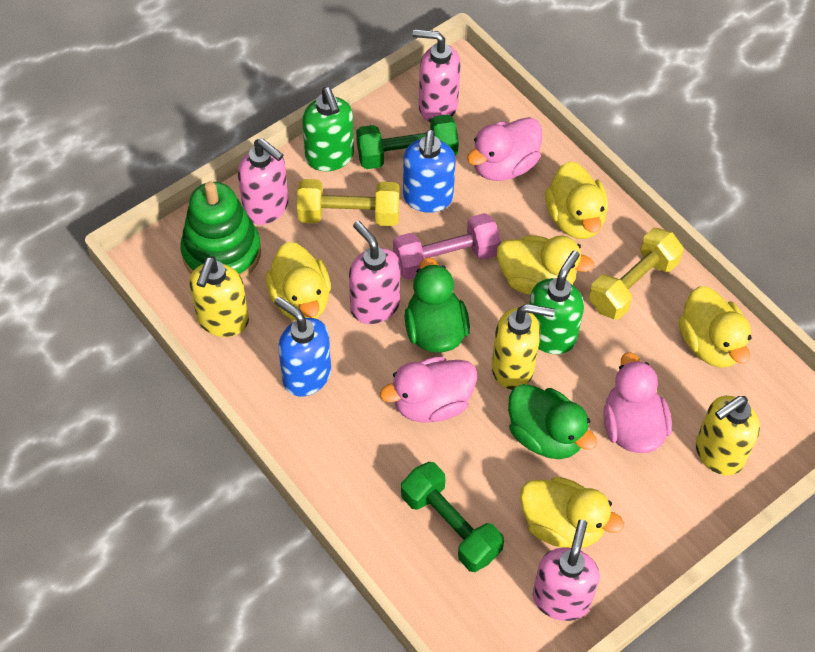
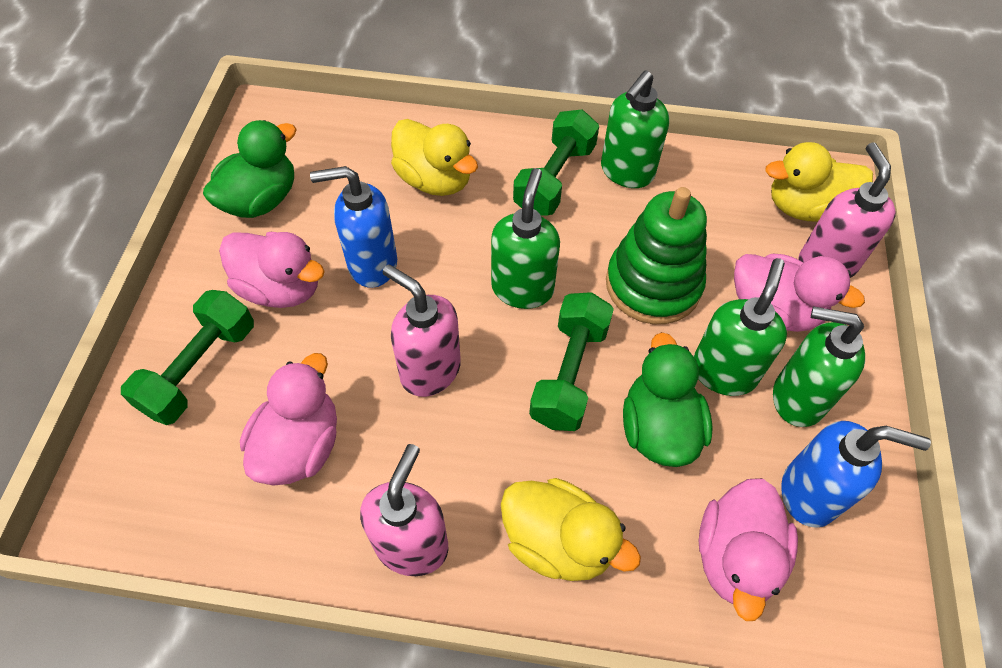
green dumbbell: 2 -> 3
green soap dispenser: 2 -> 4
pink duck: 3 -> 4
pink dumbbell: 1 -> 0
pink soap dispenser: 4 -> 3
yellow duck: 5 -> 3
yellow dumbbell: 2 -> 0
yellow soap dispenser: 3 -> 0

